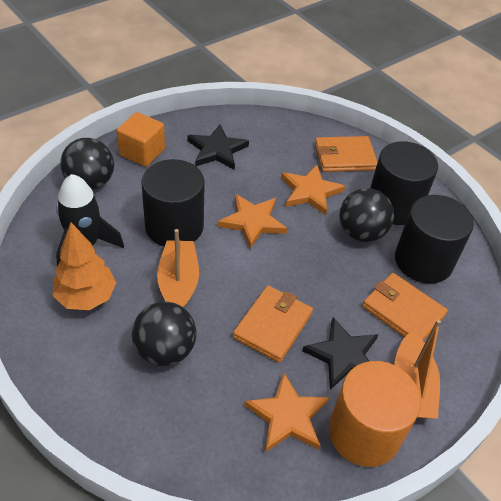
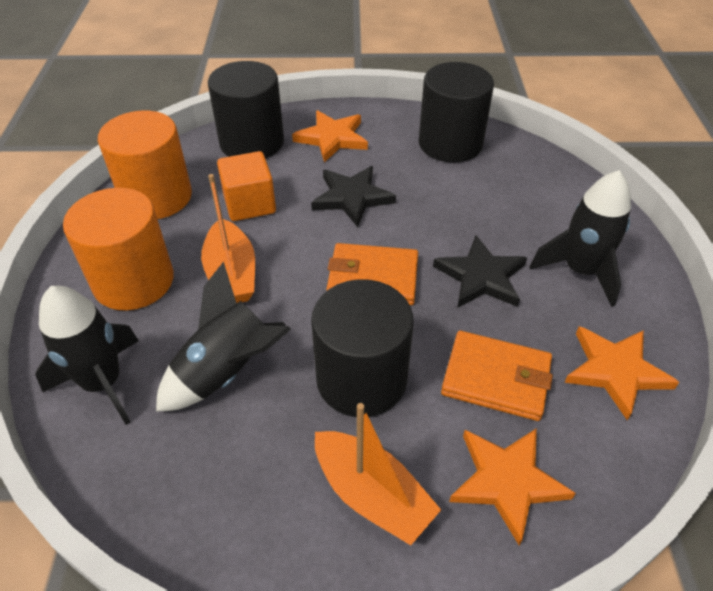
black ball: 3 -> 0
black rocket: 1 -> 3
orange cylinder: 1 -> 2
orange tree: 1 -> 0
orange wallet: 3 -> 2

